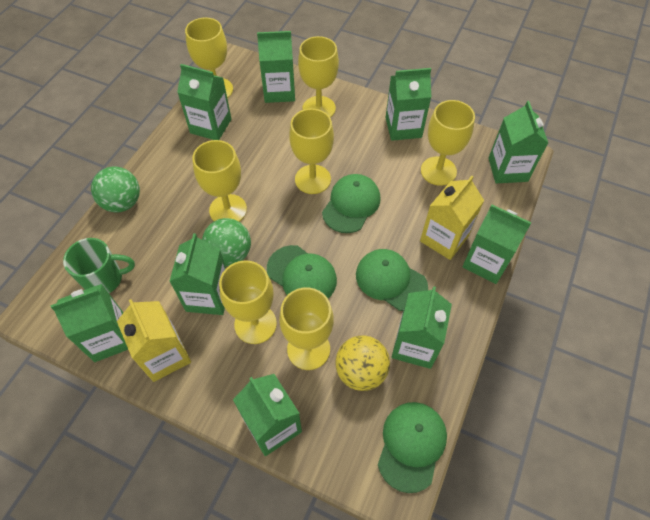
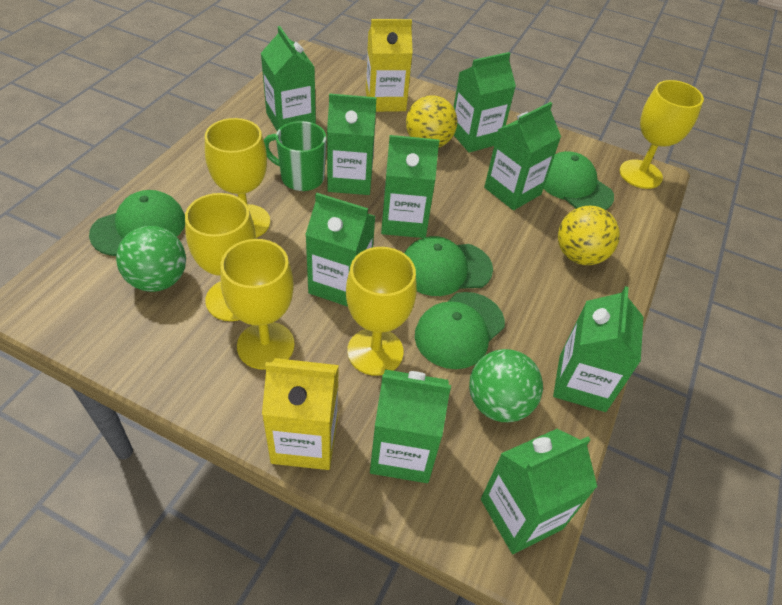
yellow ball: 1 -> 2
yellow goblet: 7 -> 5

